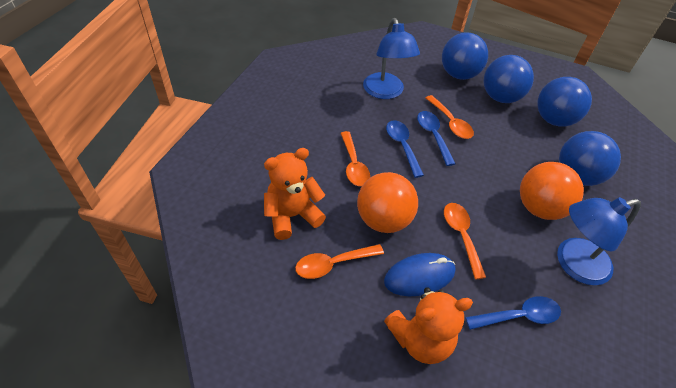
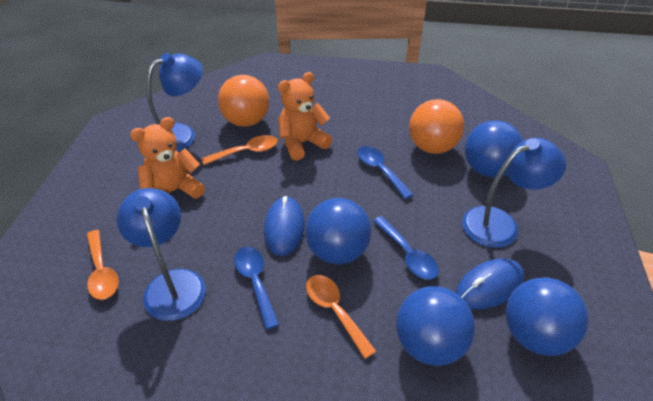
blue lamp: 2 -> 3
blue mouse: 1 -> 2
orange spoon: 4 -> 3

